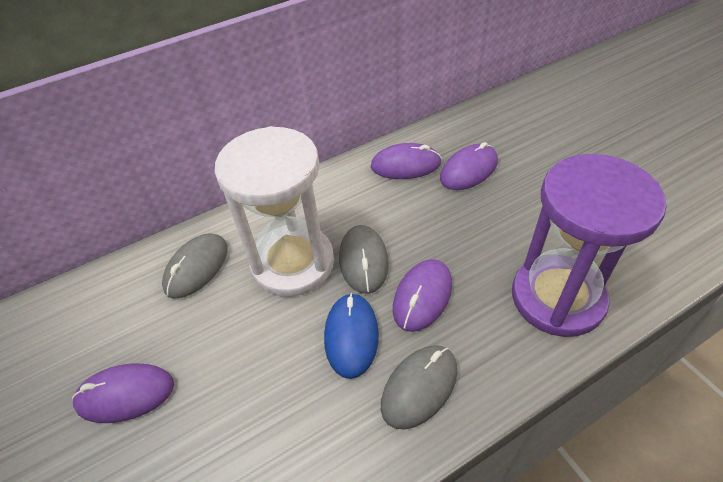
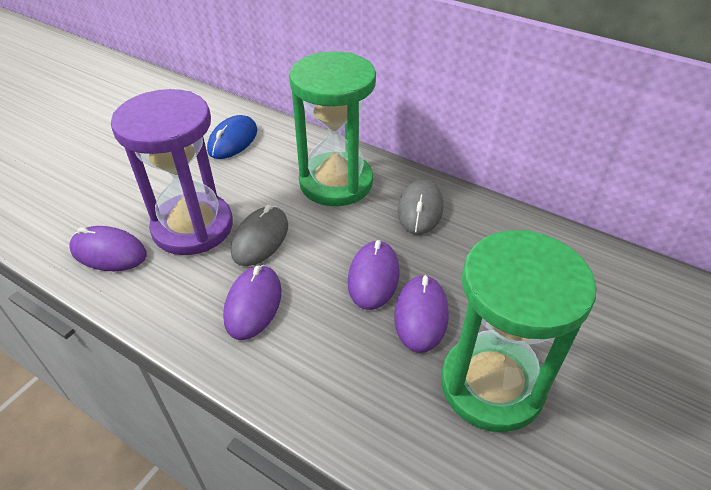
green hourglass: 0 -> 2
grey mouse: 3 -> 2
white hourglass: 1 -> 0

